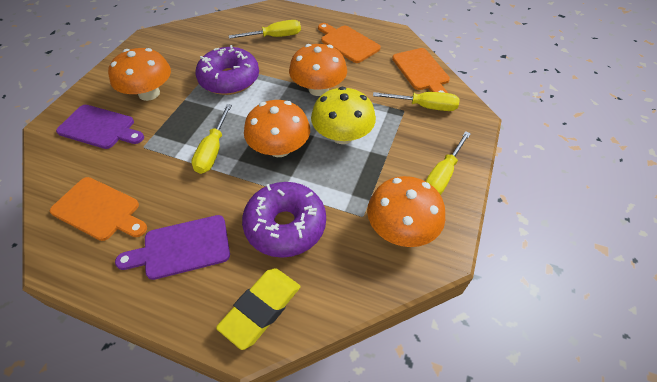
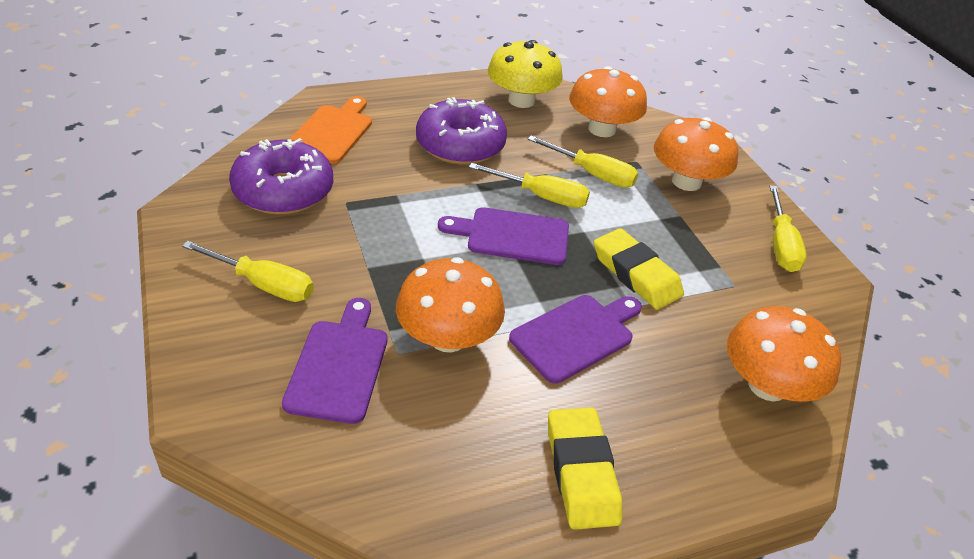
orange cutting board: 3 -> 1
purple cutting board: 2 -> 3
yellow eraser: 1 -> 2

